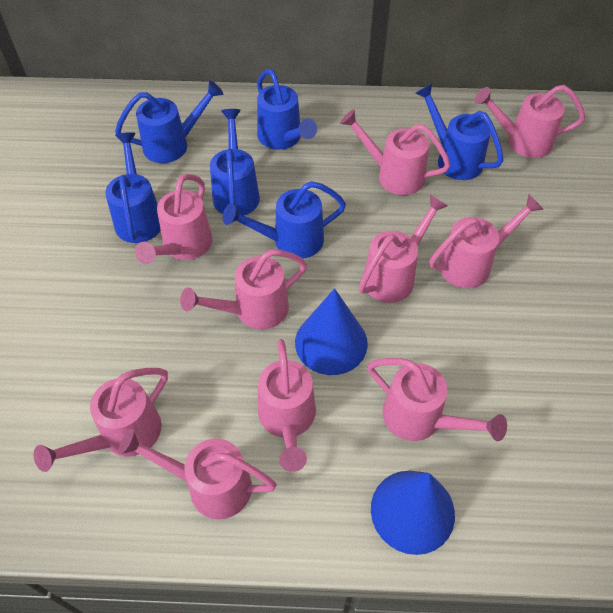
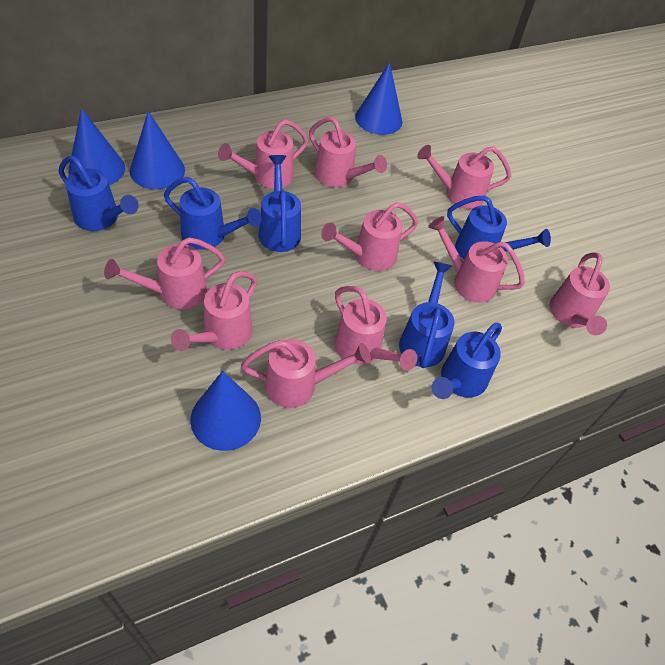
blue cone: 2 -> 4

